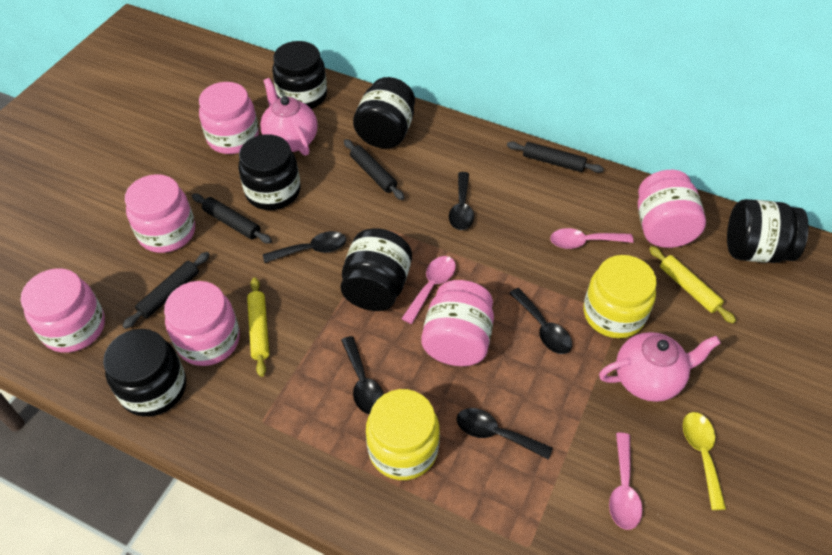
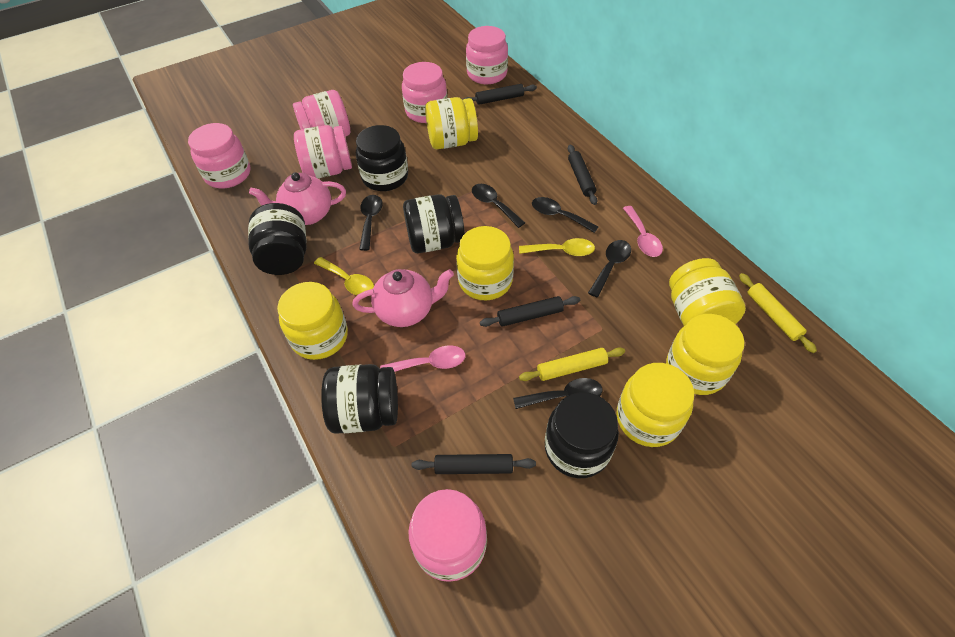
black jar: 6 -> 5
pink spoon: 3 -> 2
yellow jar: 2 -> 6
yellow spoon: 1 -> 2

